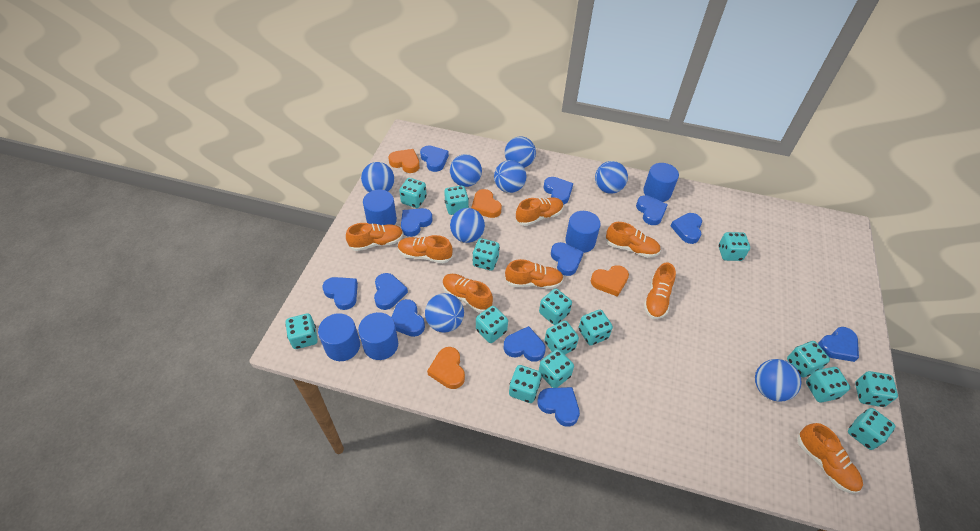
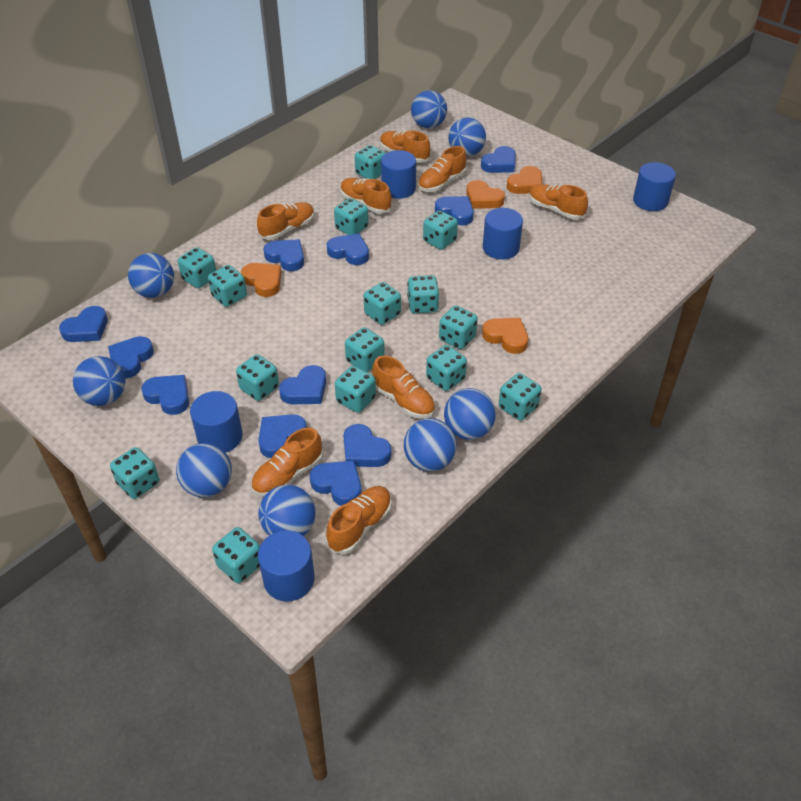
blue heart: 12 -> 11

